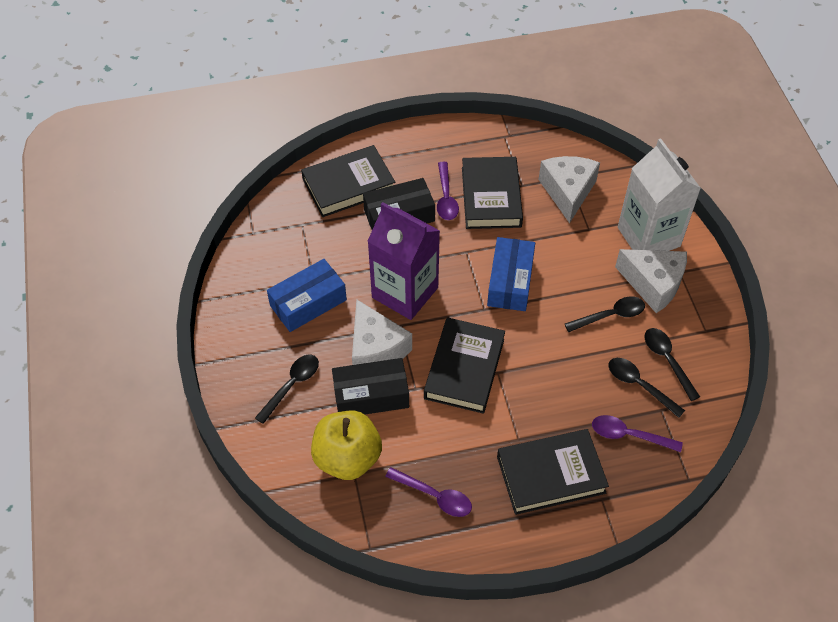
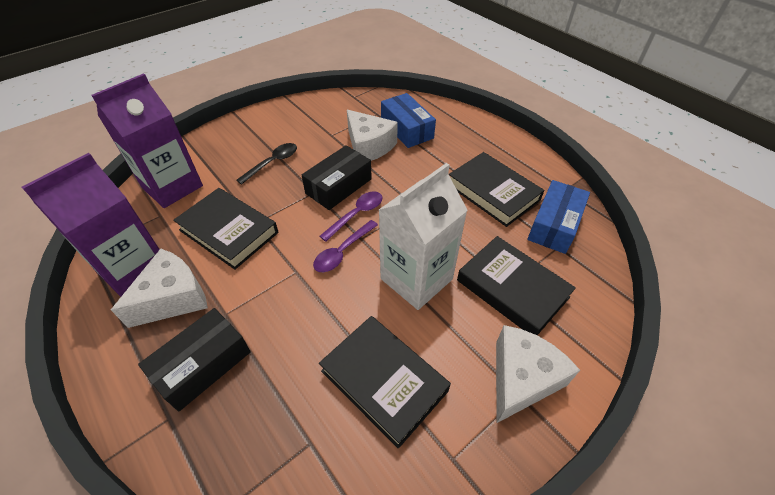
black spoon: 4 -> 1
purple carton: 1 -> 2
purple spoon: 3 -> 2
yellow apple: 1 -> 0

